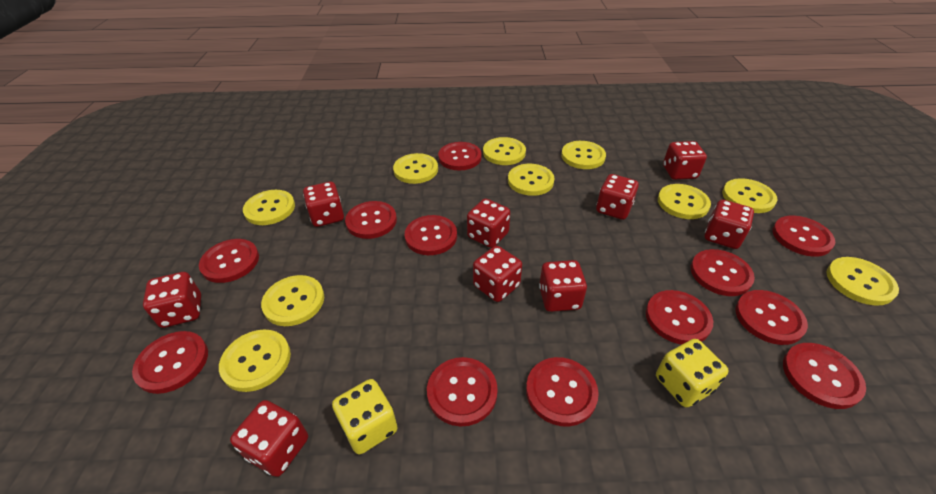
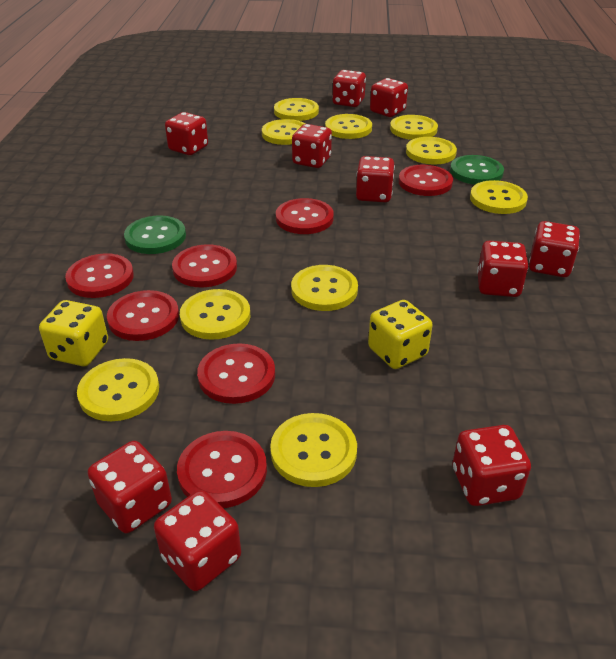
green button: 0 -> 2
red button: 12 -> 7
red dice: 9 -> 10

